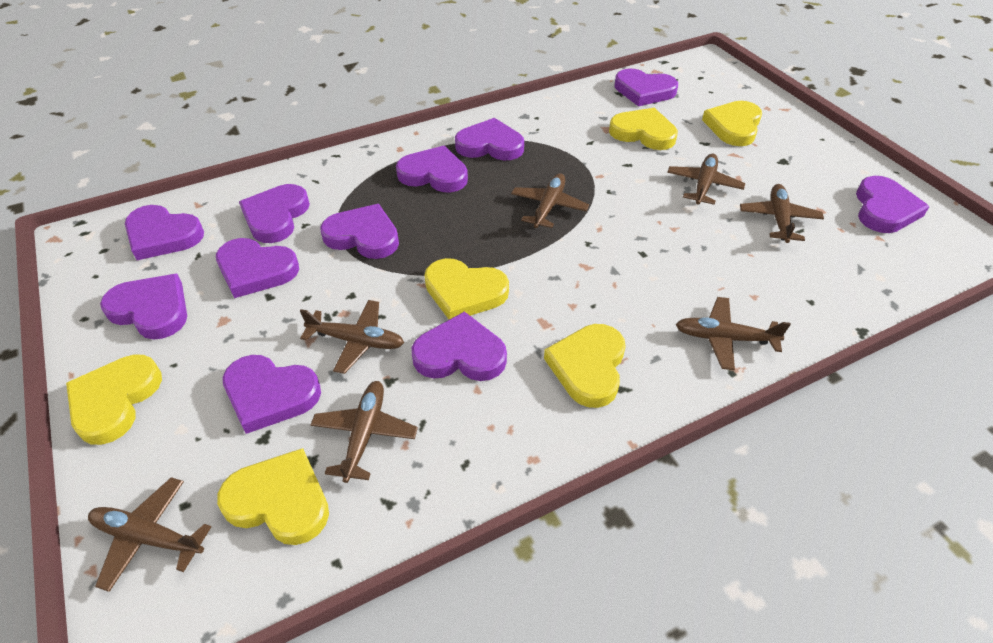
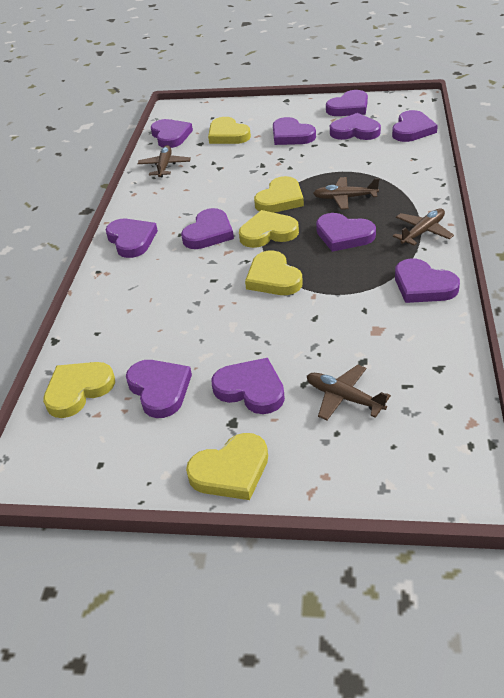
brown plane: 7 -> 4

